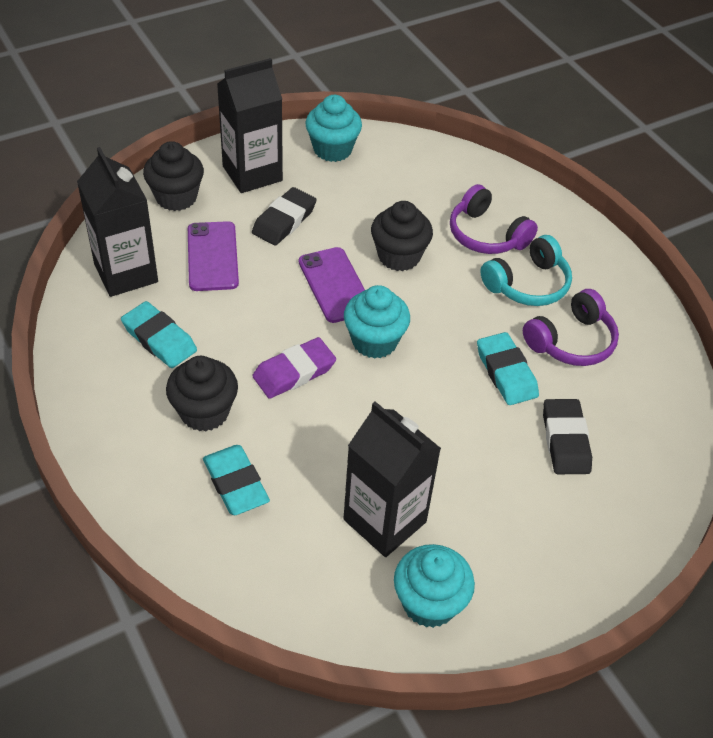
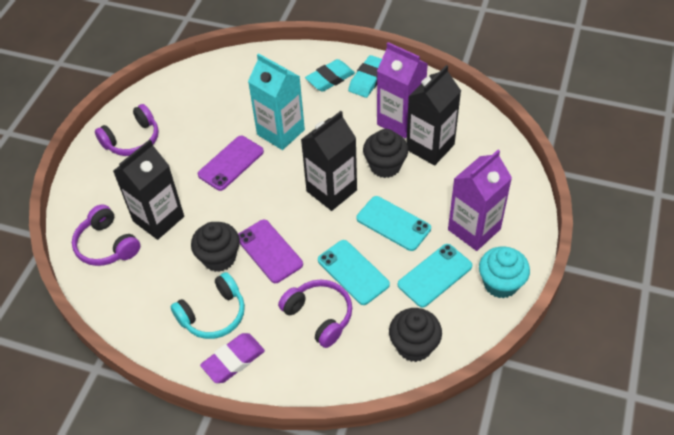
black eraser: 2 -> 0
purple carton: 0 -> 2
purple headphones: 2 -> 3
turquoise carton: 0 -> 1
turquoise cupcake: 3 -> 1
turquoise eraser: 3 -> 2
turquoise phone: 0 -> 3

